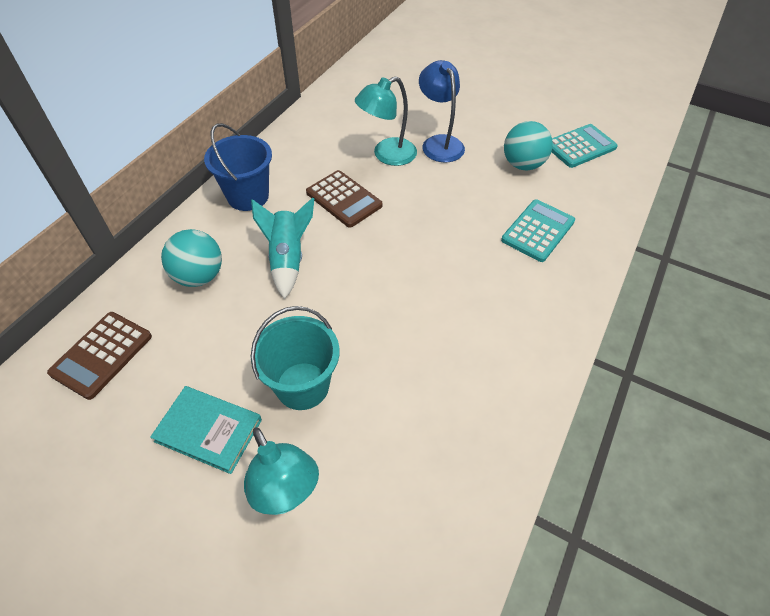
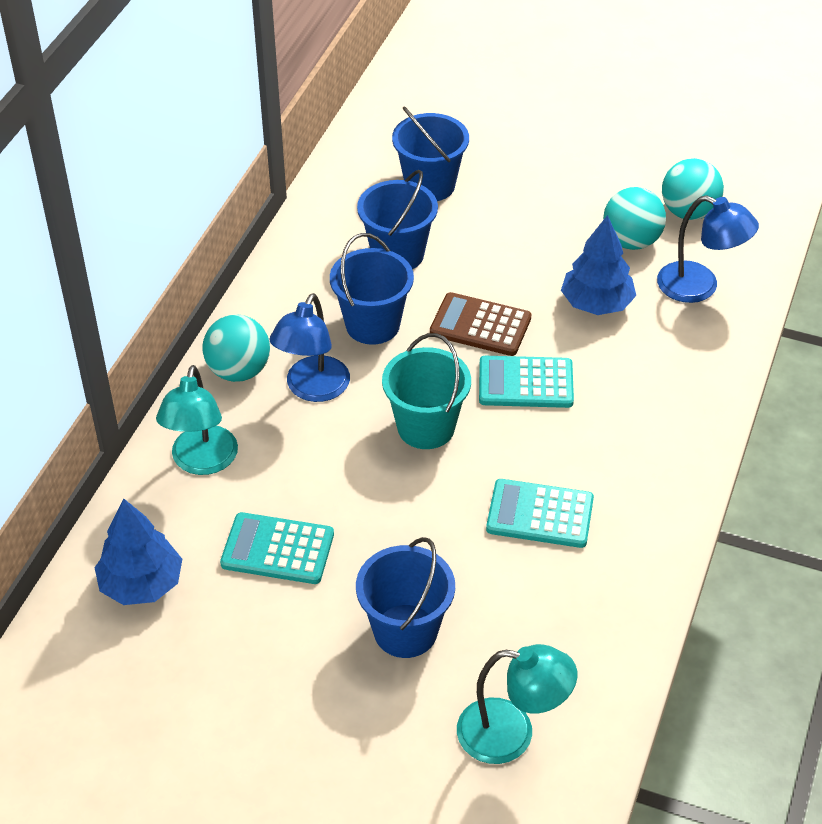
blue bucket: 1 -> 4
blue lamp: 1 -> 2
blue tree: 0 -> 2
brown calculator: 2 -> 1
turquoise ball: 2 -> 3
turquoise book: 1 -> 0
turquoise calculator: 2 -> 3
turquoise rocket: 1 -> 0

